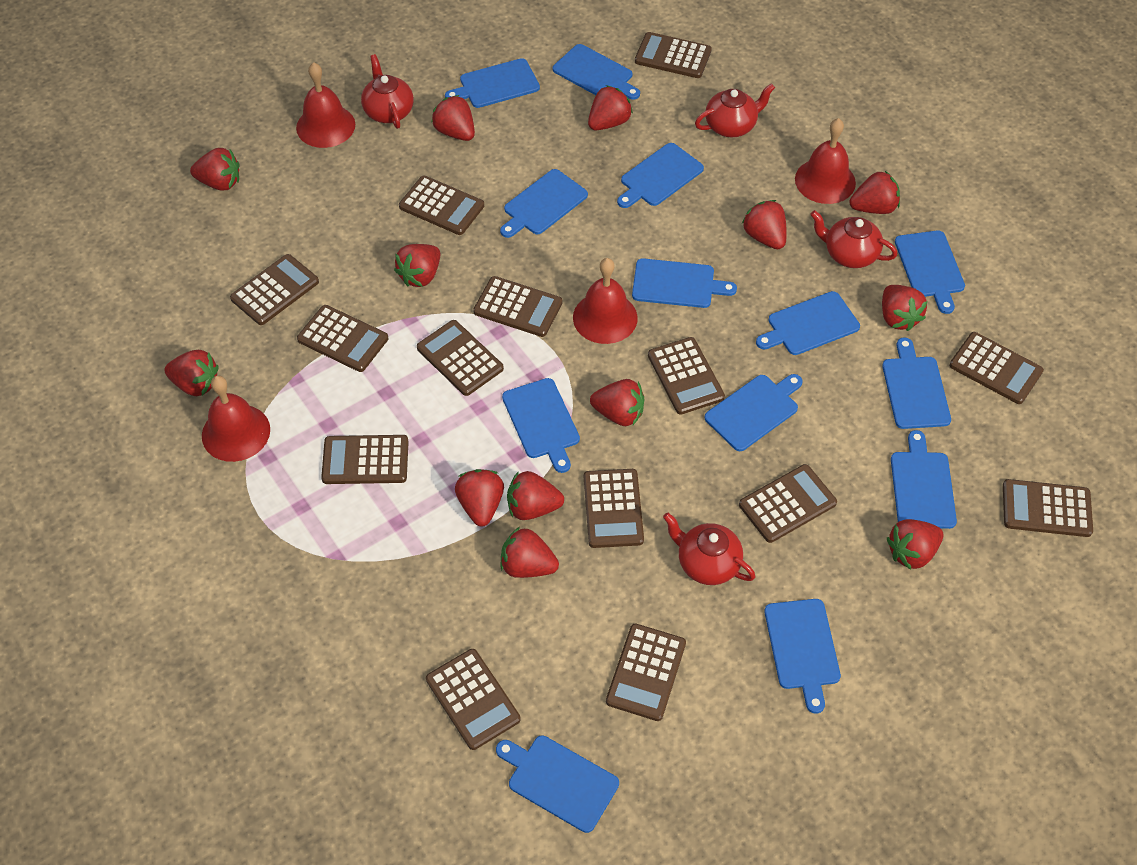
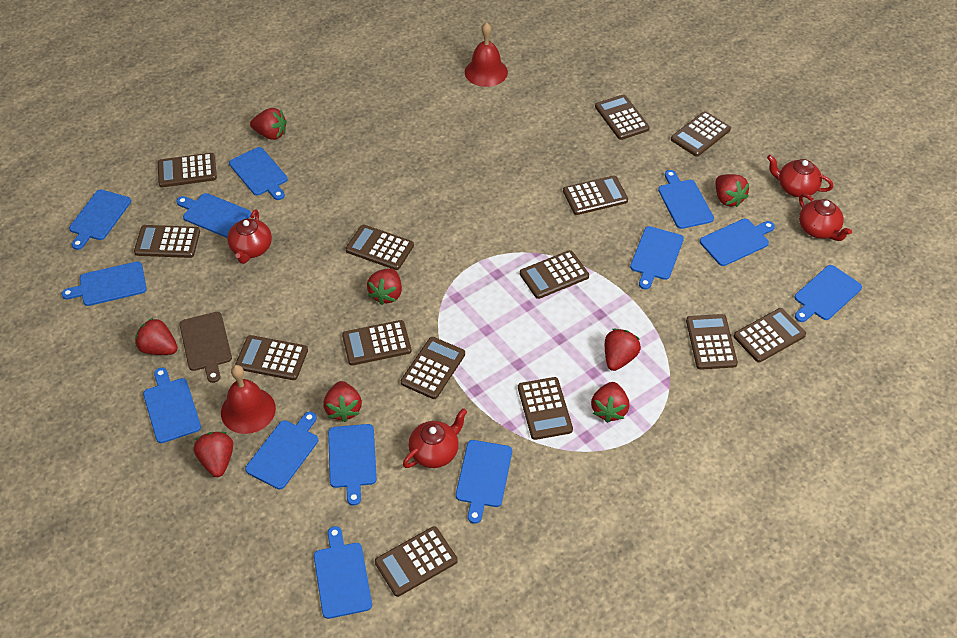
brown cutting board: 0 -> 1
red bell: 4 -> 2
red strawberry: 13 -> 8

